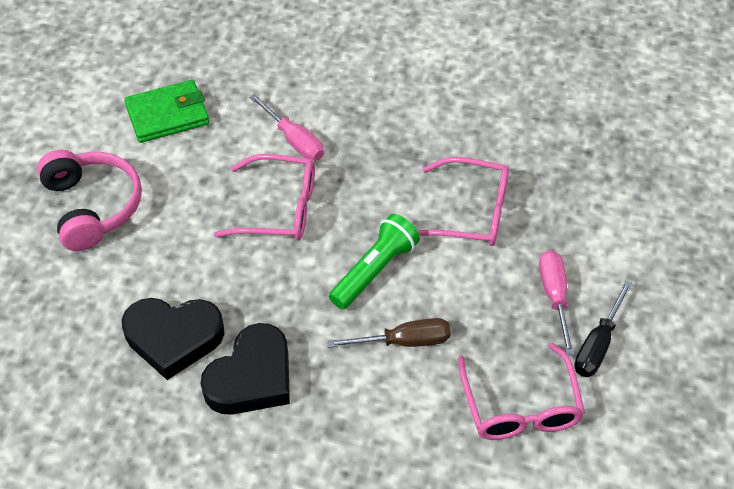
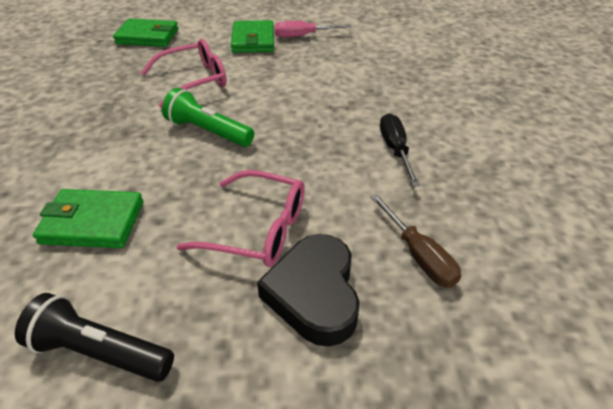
black flashlight: 0 -> 1
black heart: 2 -> 1
green wallet: 1 -> 3
pink glasses: 3 -> 2
pink headphones: 1 -> 0
pink screwdriver: 2 -> 1

